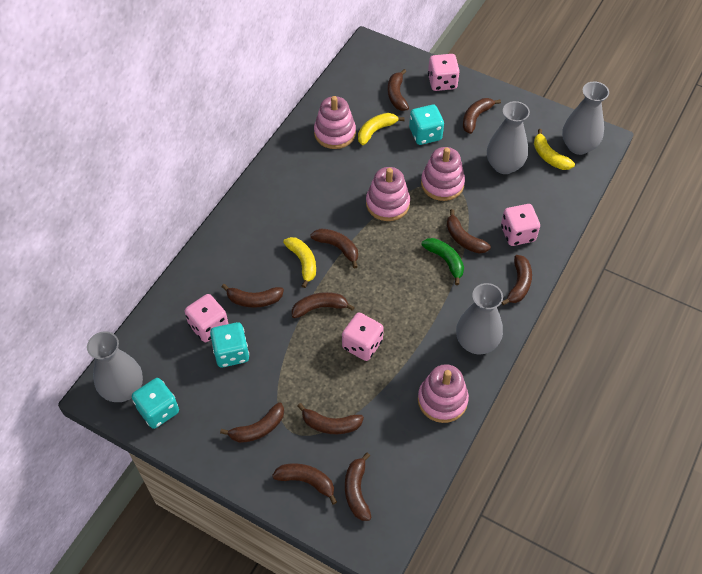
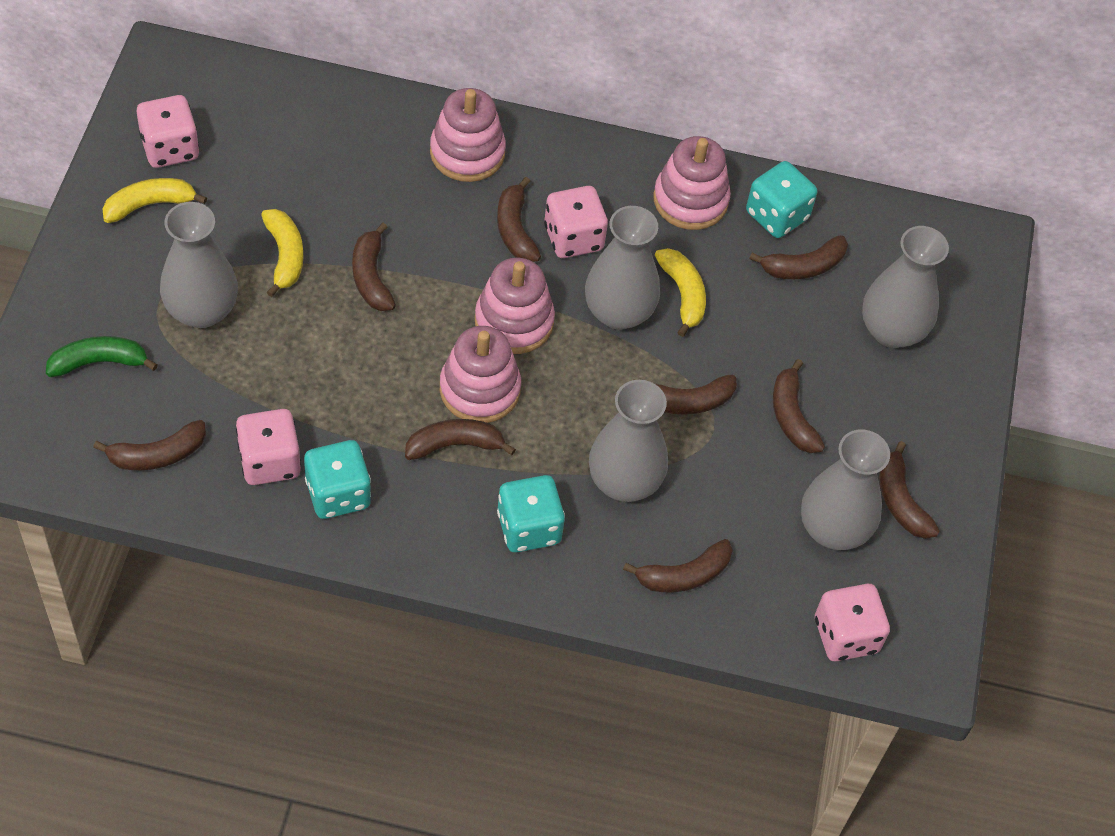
brown banana: 11 -> 9
grey vase: 4 -> 5

